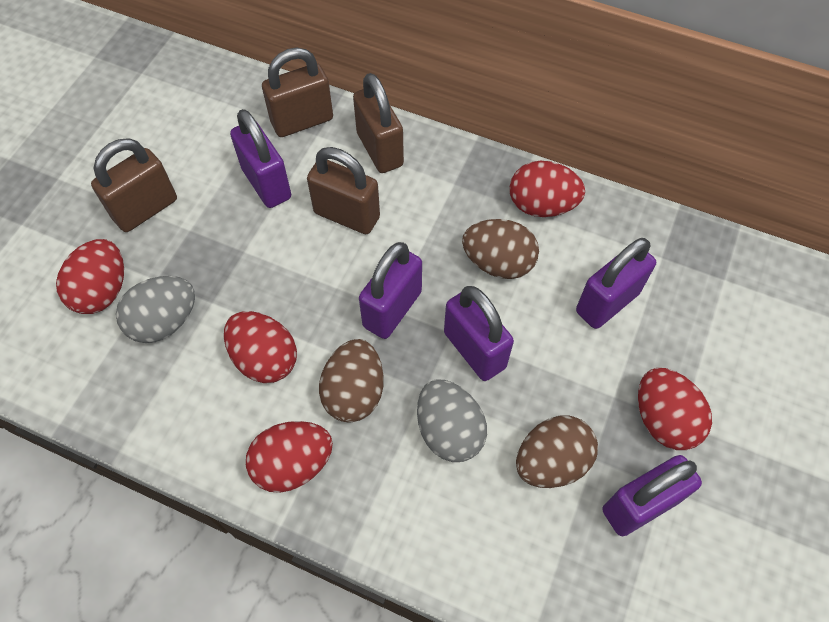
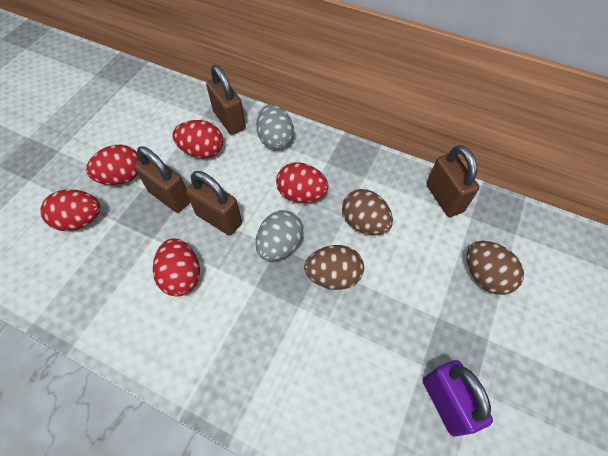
purple padlock: 5 -> 1

